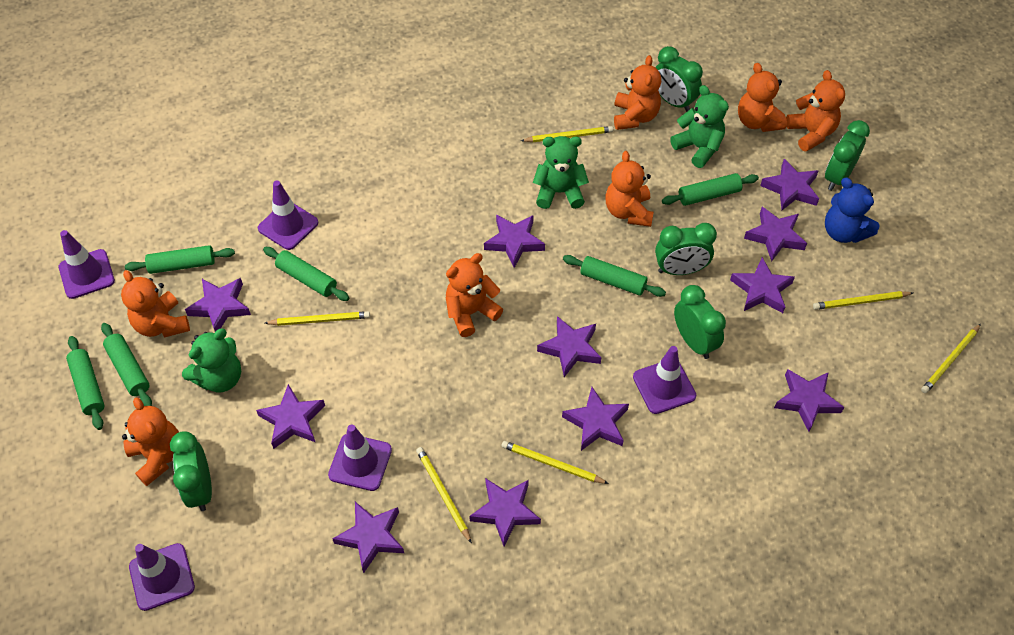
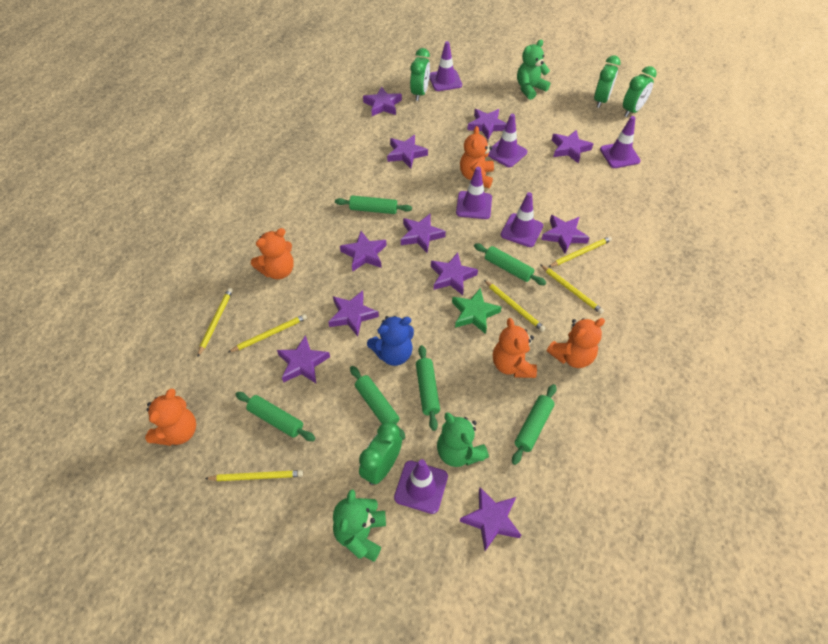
green clock: 5 -> 4
green star: 0 -> 1
orange teddy bear: 7 -> 5
purple traffic cone: 5 -> 6

